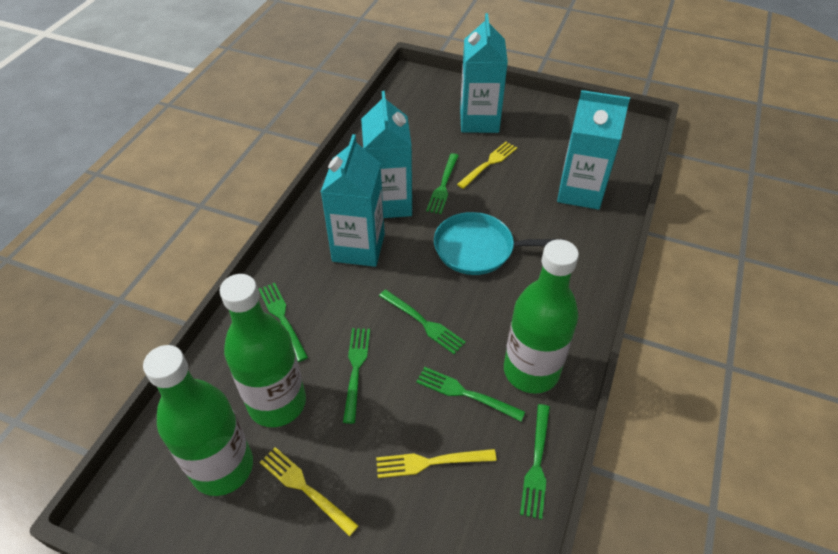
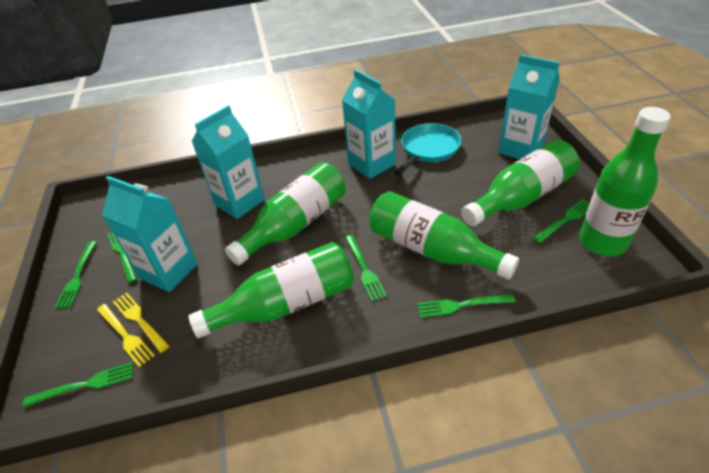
green bottle: 3 -> 5
yellow fork: 3 -> 2

